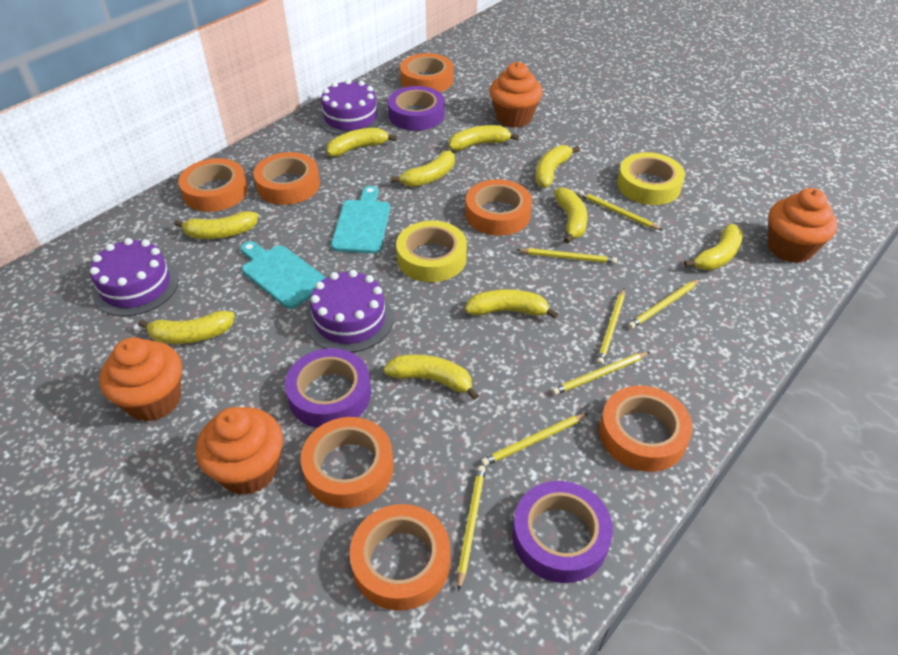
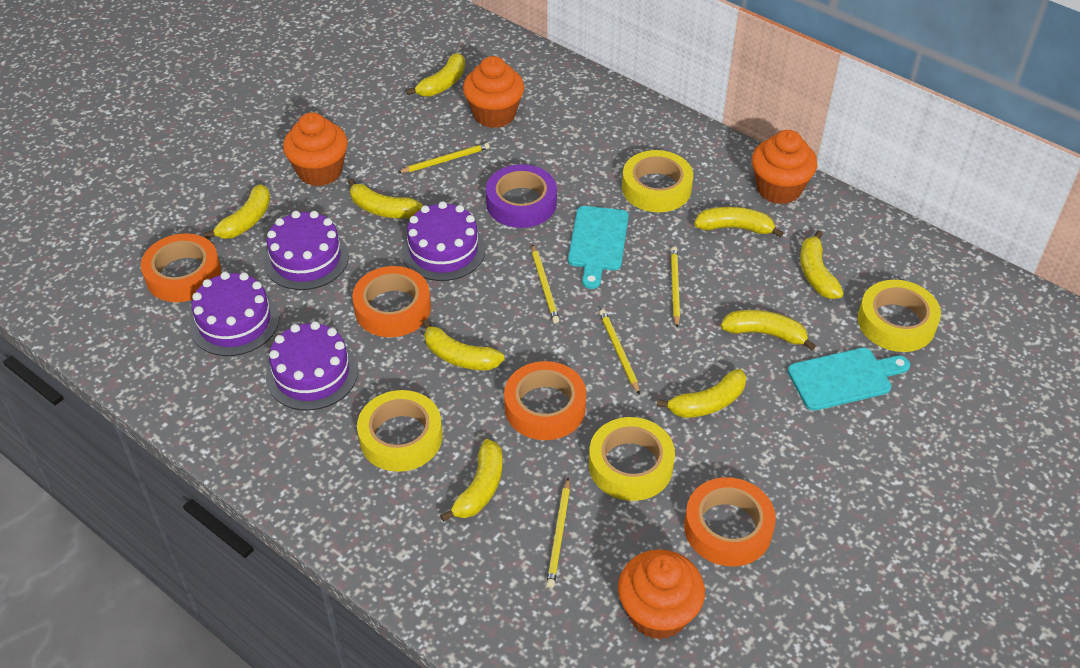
orange tape: 7 -> 4
purple cake: 3 -> 4
purple tape: 3 -> 1
yellow banana: 10 -> 9
yellow pencil: 7 -> 5
yellow tape: 2 -> 4

